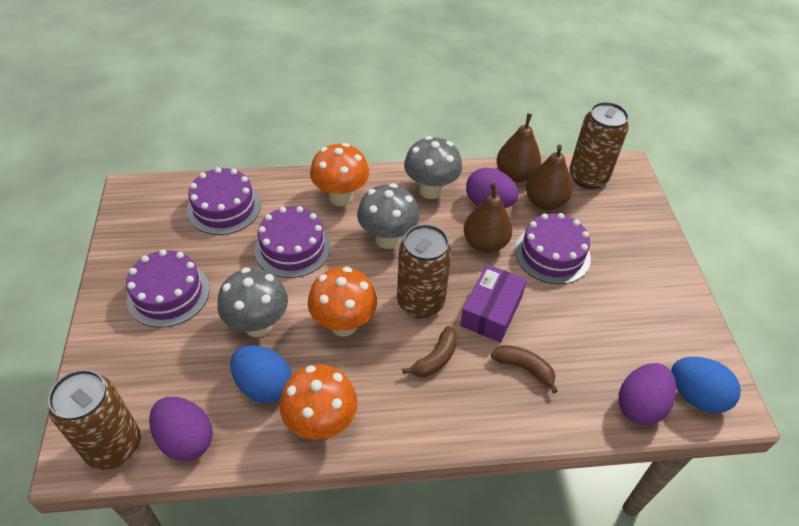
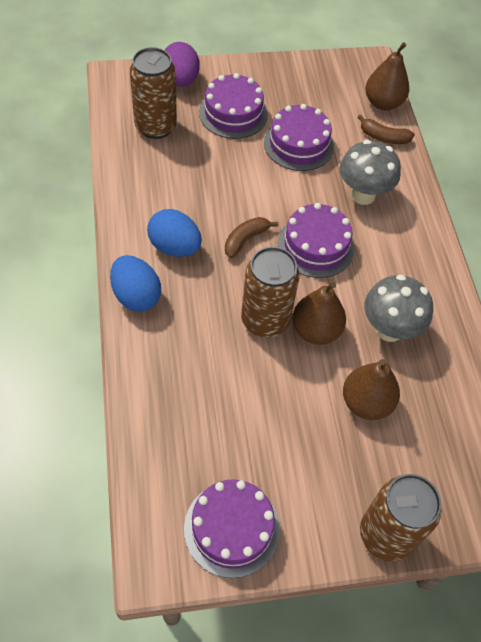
grey mushroom: 3 -> 2
orange mushroom: 3 -> 0
purple box: 1 -> 0
purple egg: 3 -> 1

